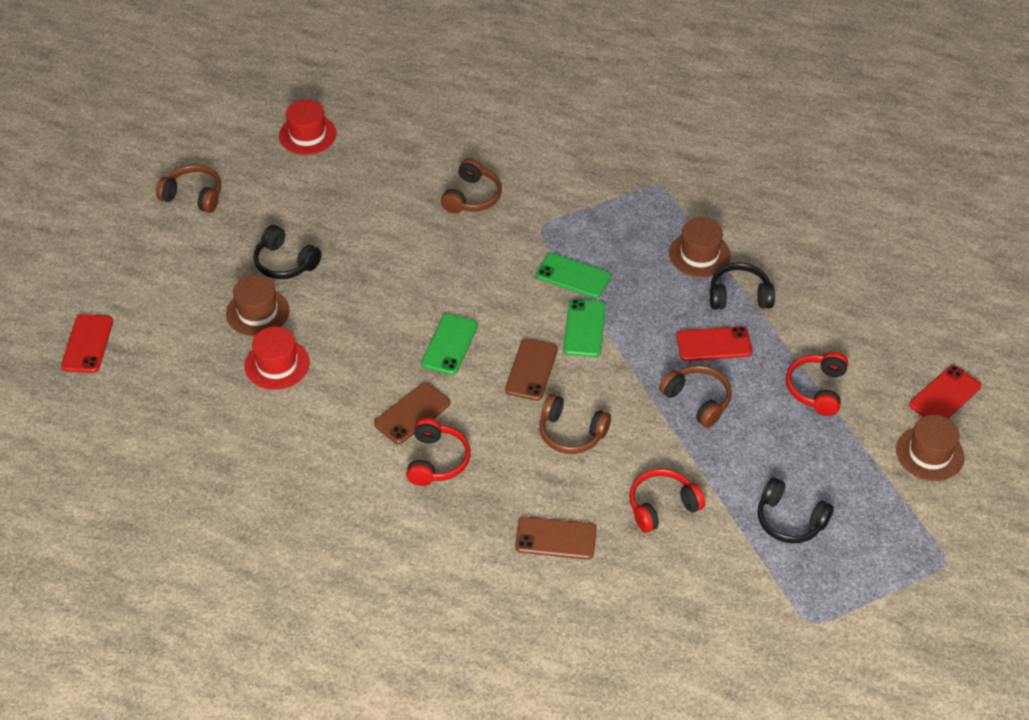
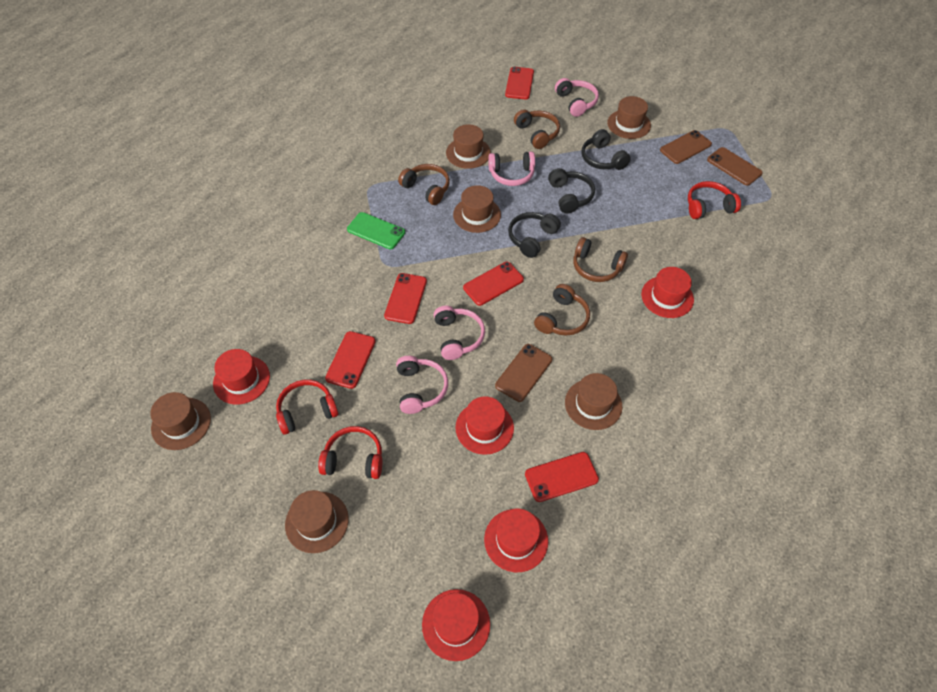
brown hat: 3 -> 6
green phone: 3 -> 1
pink headphones: 0 -> 4
red hat: 2 -> 5
red phone: 3 -> 5

